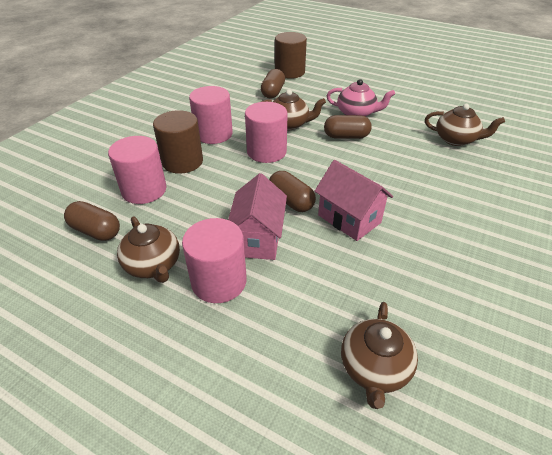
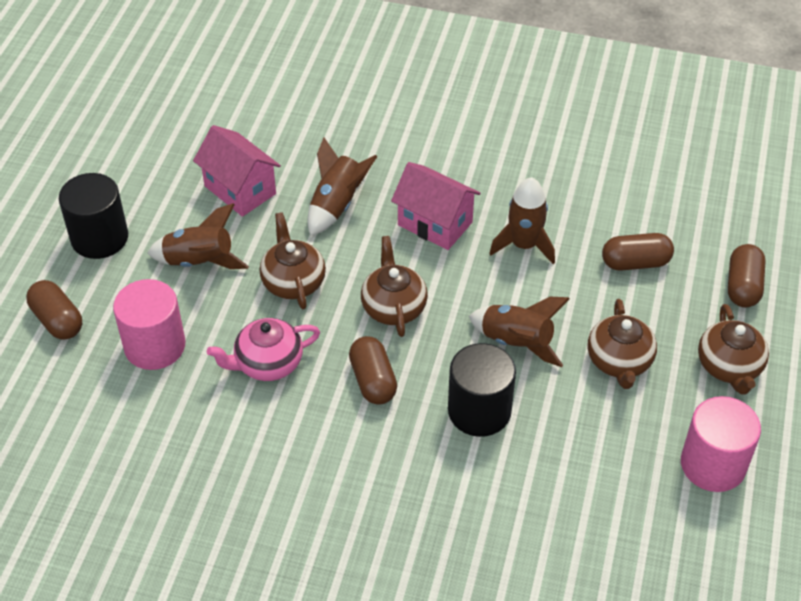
black cylinder: 0 -> 2
brown cylinder: 2 -> 0
brown rocket: 0 -> 4
pink cylinder: 4 -> 2

